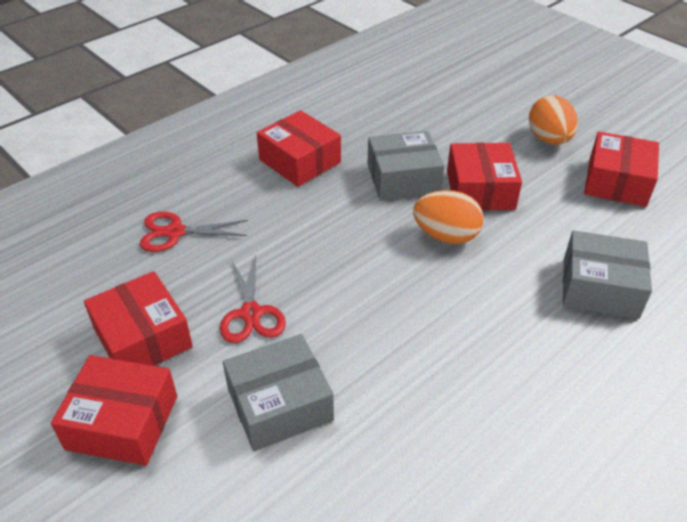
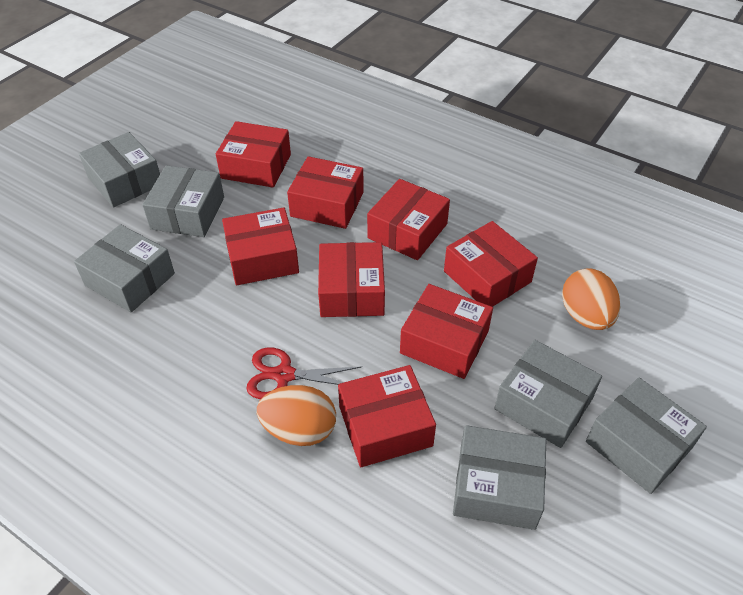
grey box: 3 -> 6
red box: 5 -> 8
red scissors: 2 -> 1

